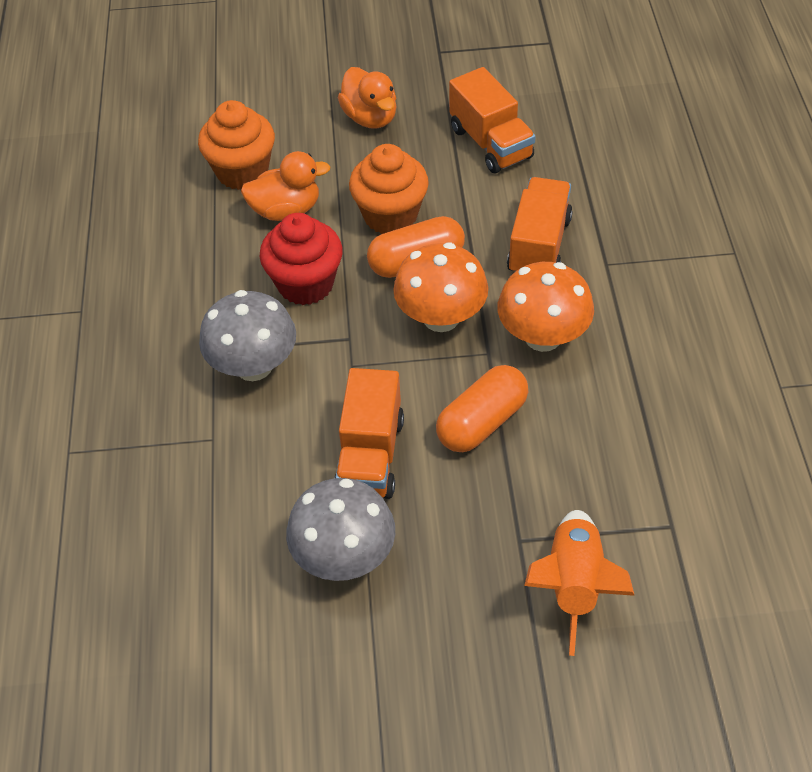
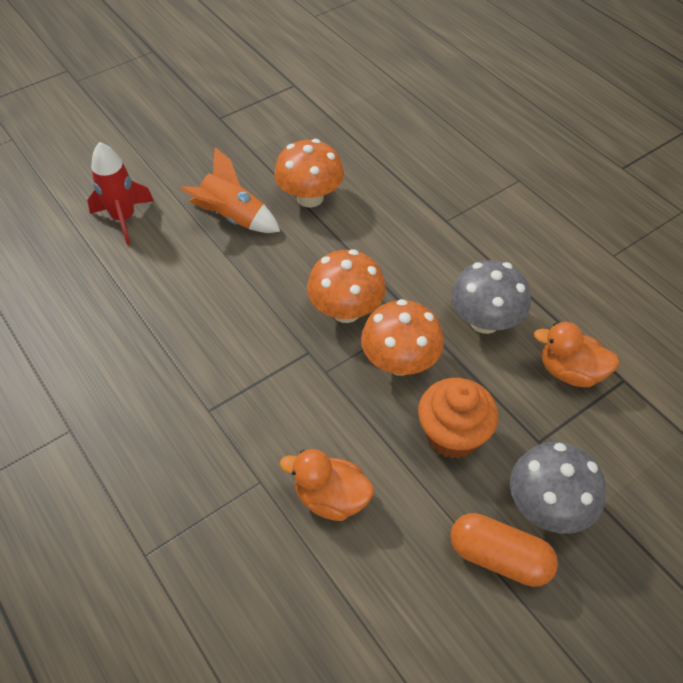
orange capsule: 2 -> 1
orange cupcake: 2 -> 1
orange mushroom: 2 -> 3
orange truck: 3 -> 0
red cupcake: 1 -> 0
red rocket: 0 -> 1

